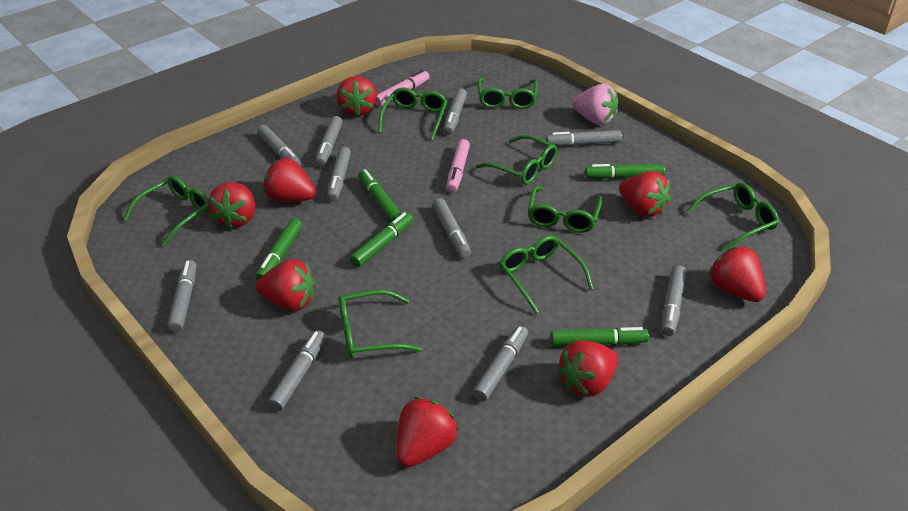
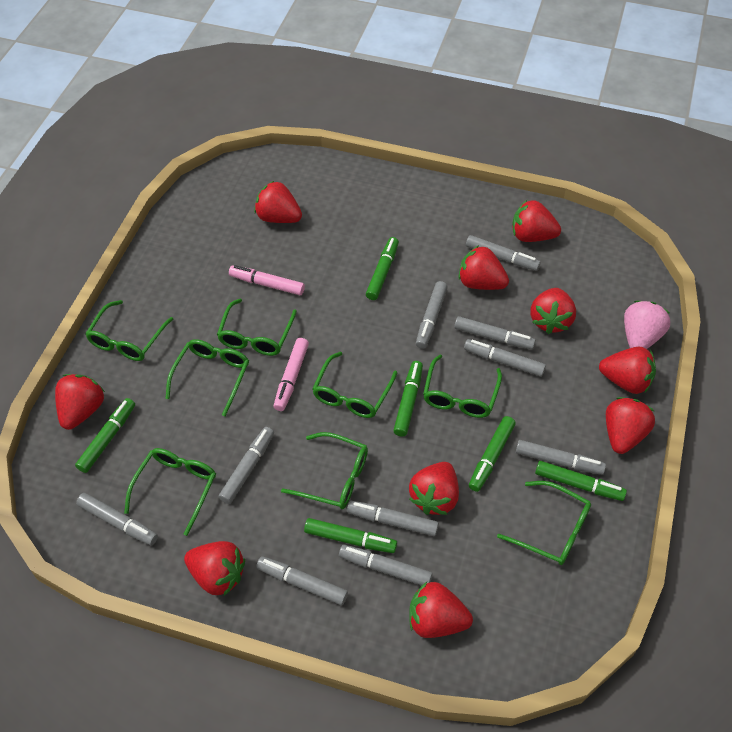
green marker: 5 -> 6
red strawberry: 8 -> 10

